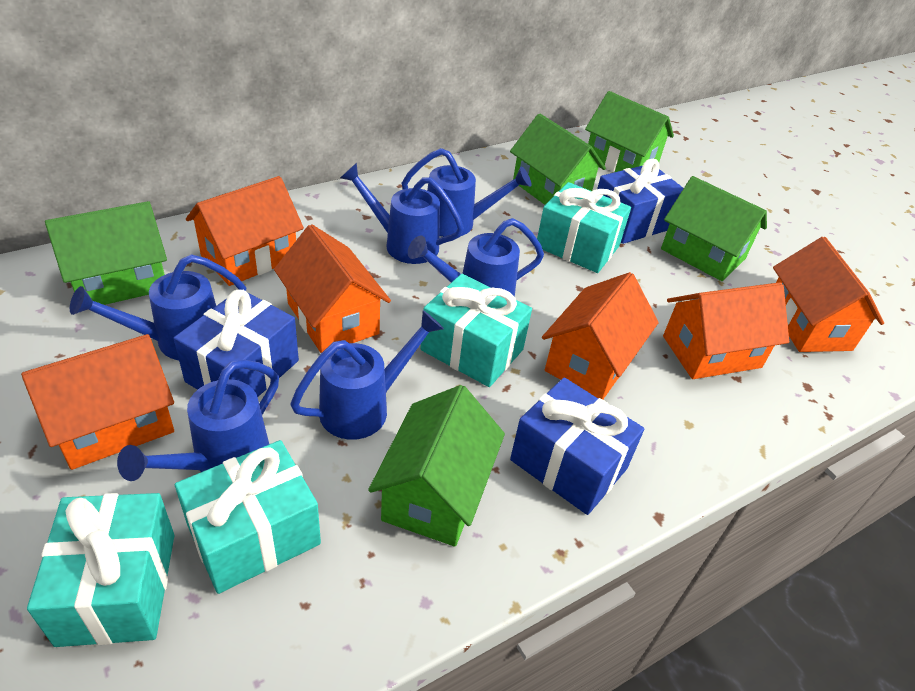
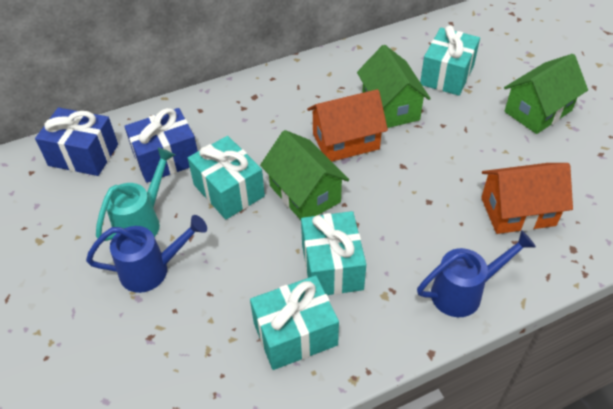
blue gift: 3 -> 2
blue watering can: 6 -> 2
green house: 5 -> 3
orange house: 6 -> 2
turquoise watering can: 0 -> 1

